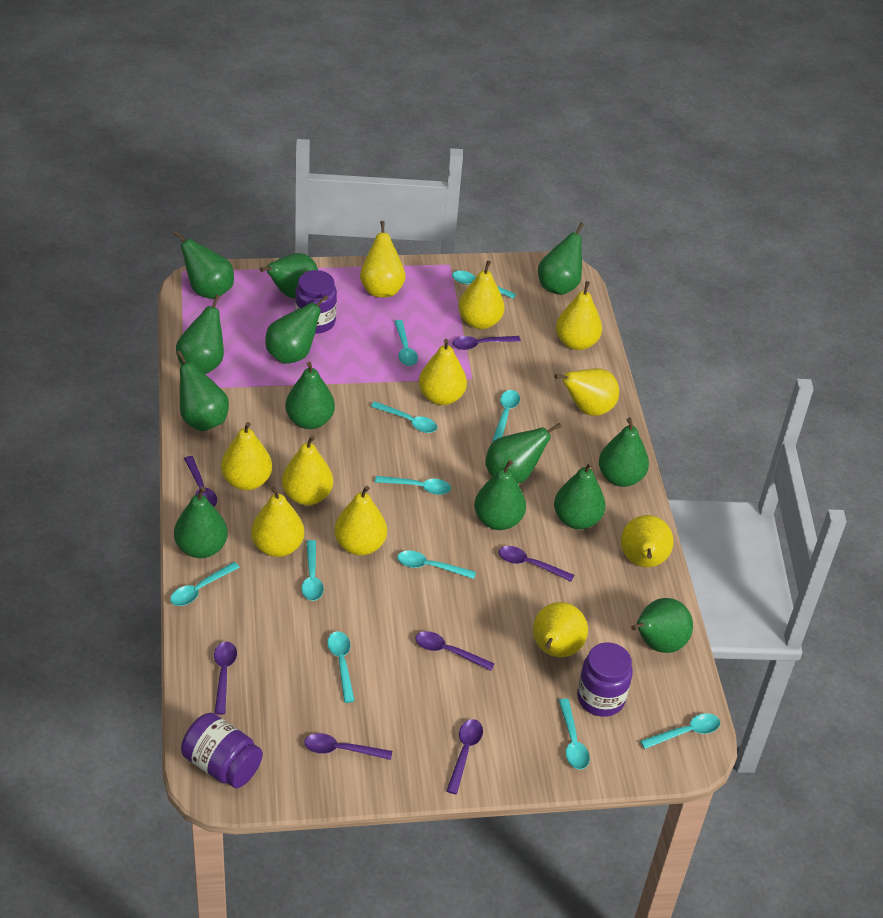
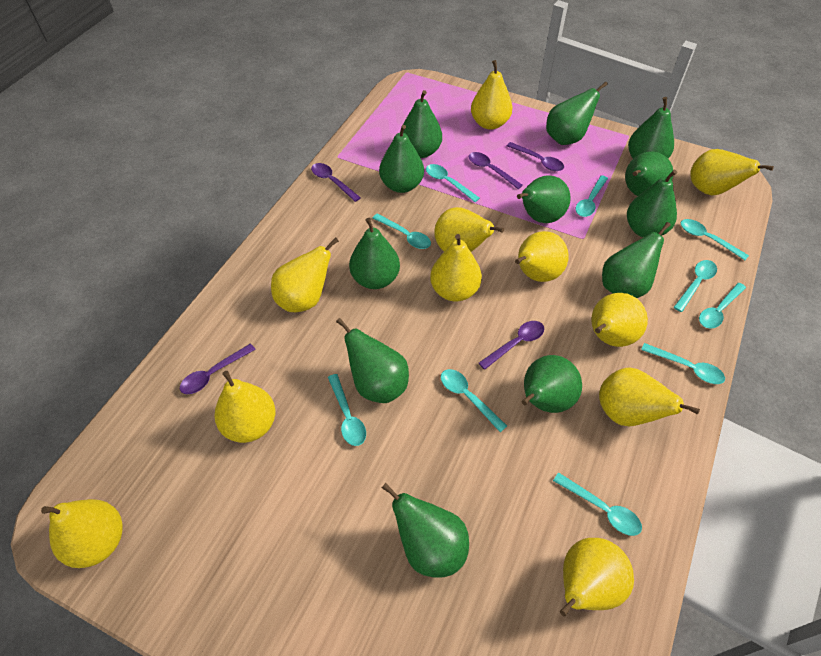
green pear: 13 -> 12
purple jar: 3 -> 0
purple spoon: 7 -> 5
turquoise spoon: 11 -> 10

